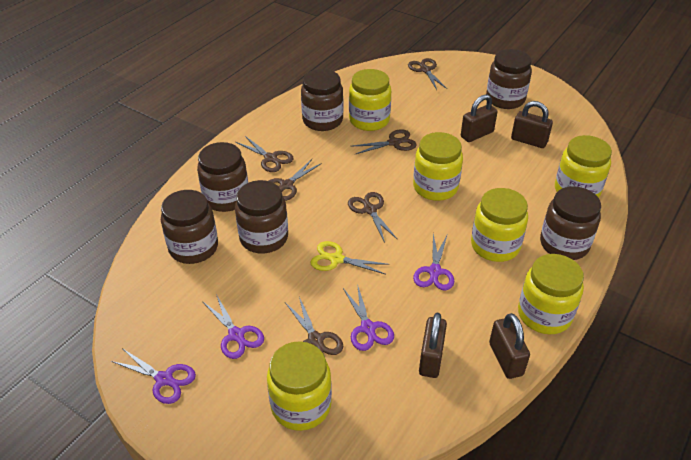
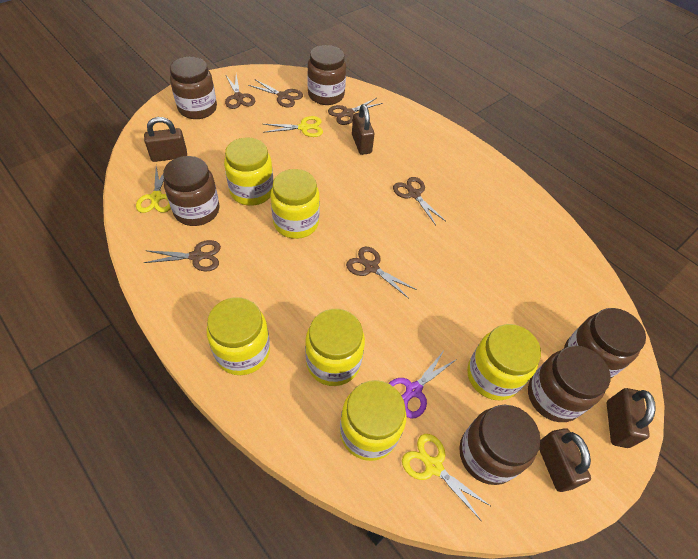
purple scissors: 4 -> 1
yellow scissors: 1 -> 3

